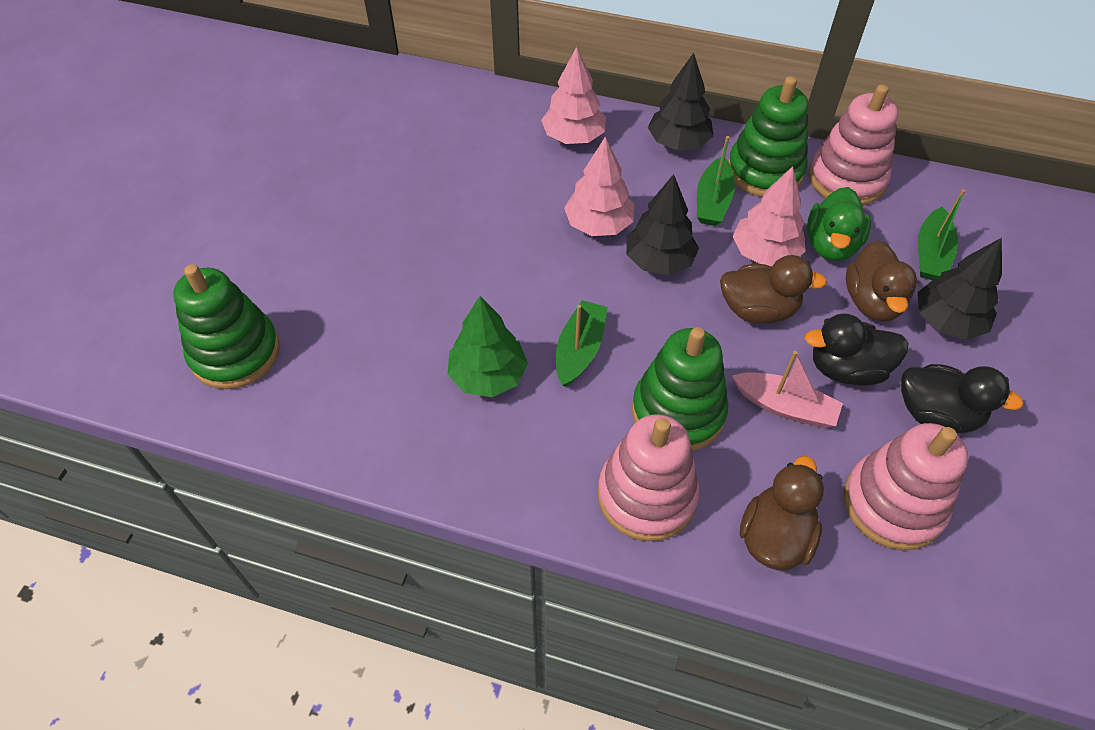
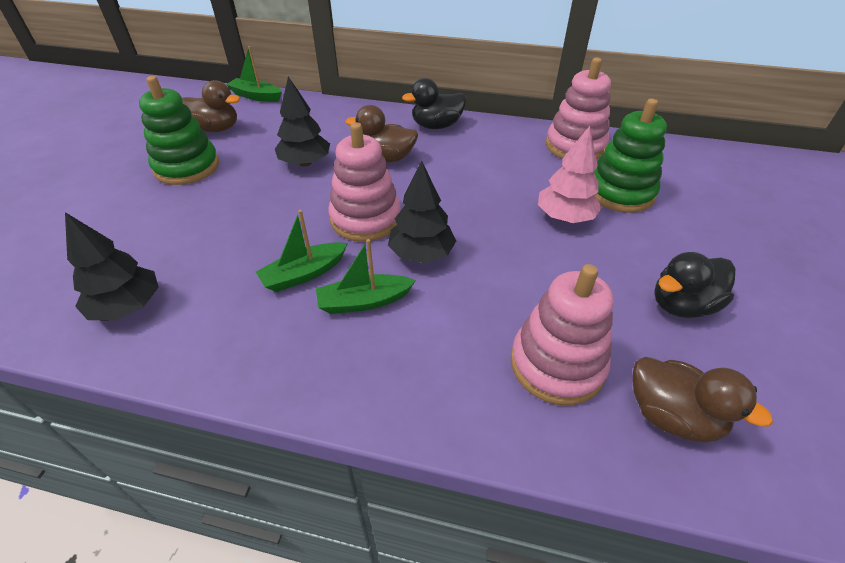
green duck: 1 -> 0
green stacking toy: 3 -> 2
green tree: 1 -> 0
pink boat: 1 -> 0
pink tree: 3 -> 1

